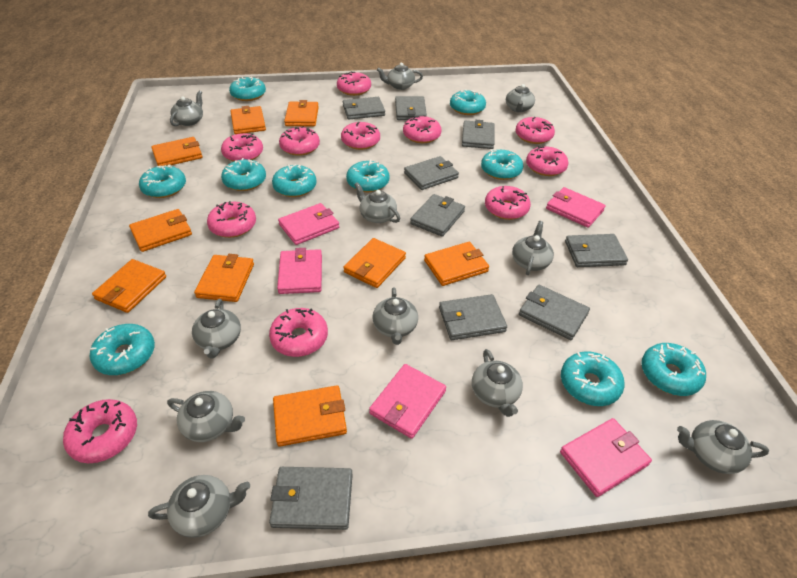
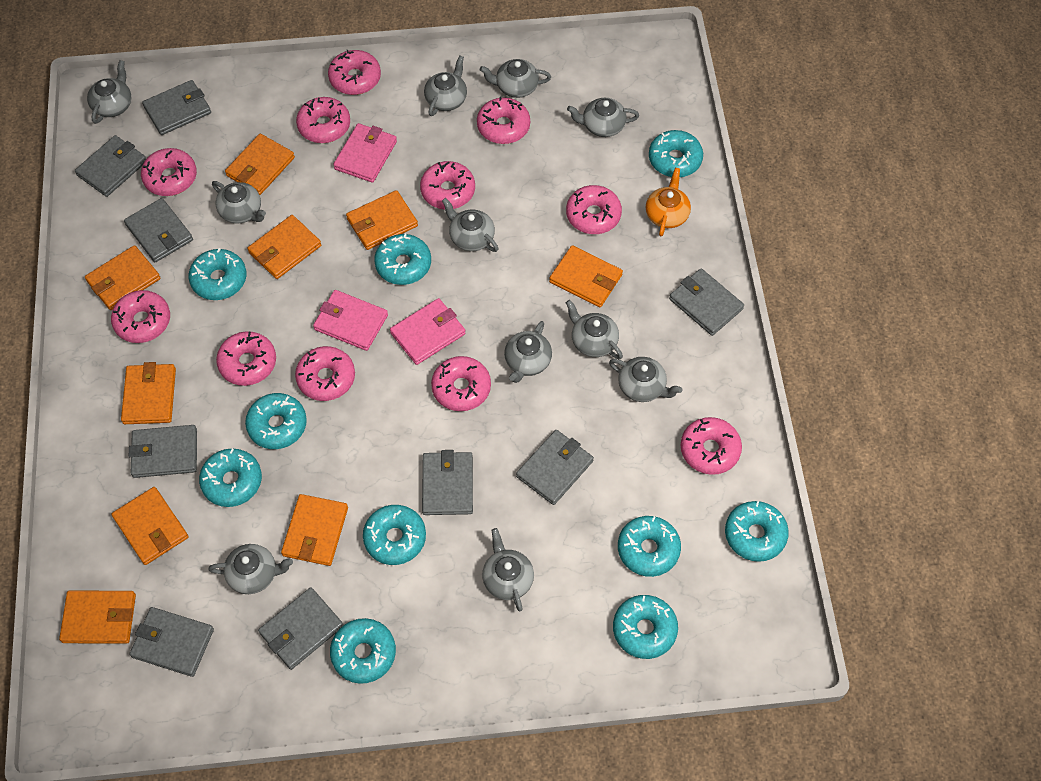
orange teapot: 0 -> 1
pink wallet: 5 -> 3

